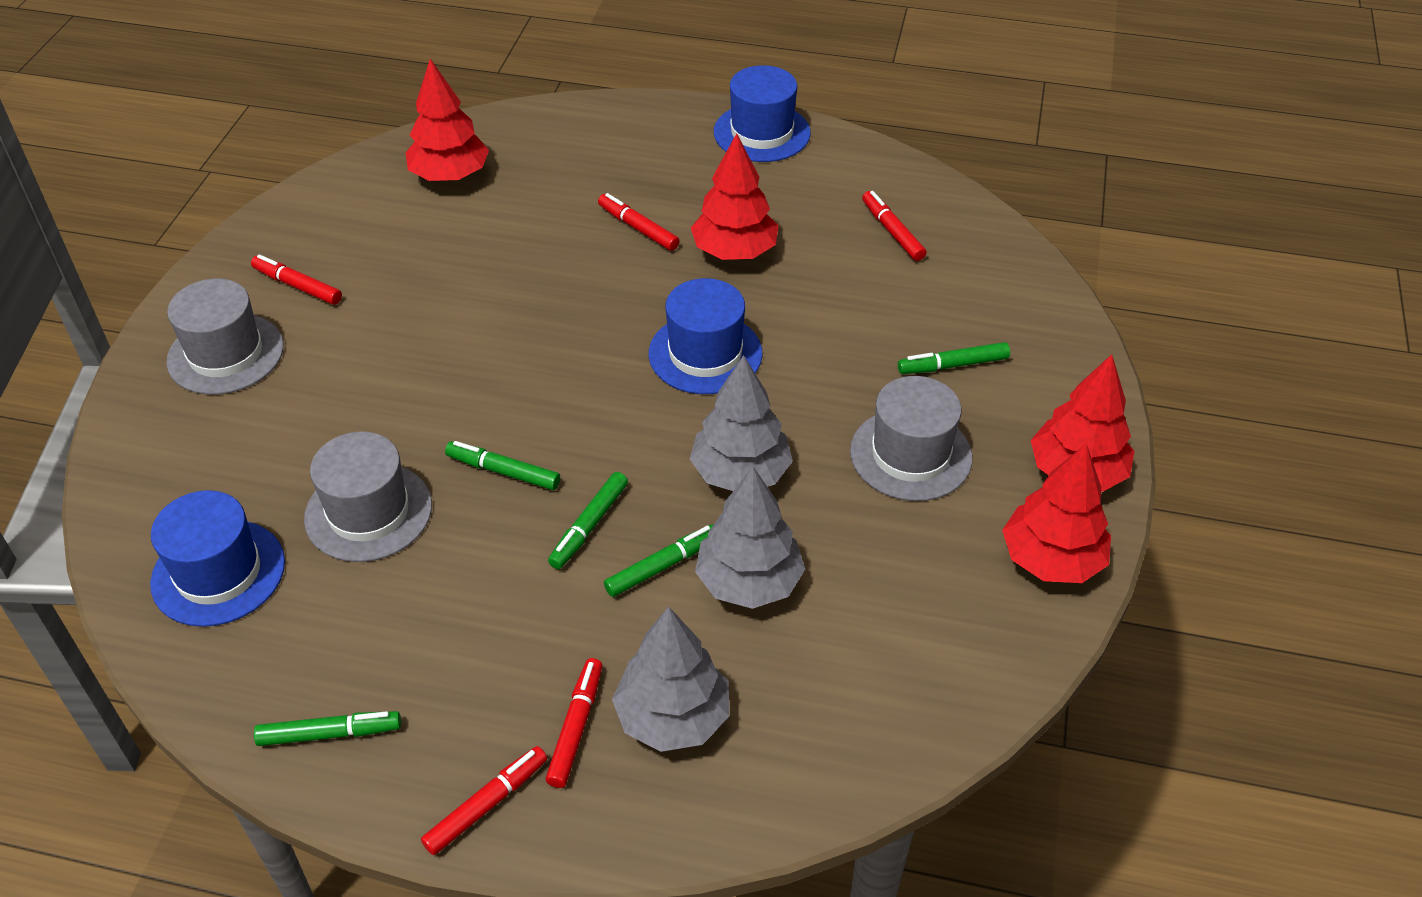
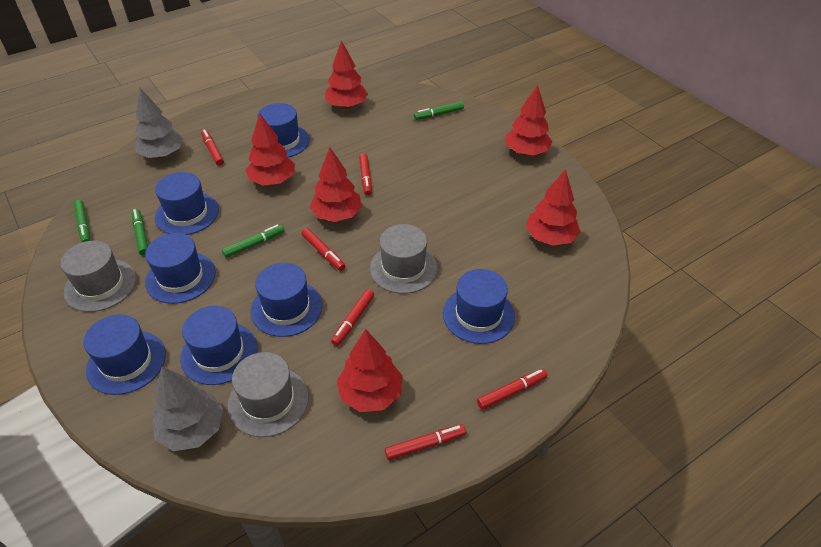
blue hat: 3 -> 7
green marker: 5 -> 4
grey tree: 3 -> 2
red marker: 5 -> 6
red tree: 4 -> 6

